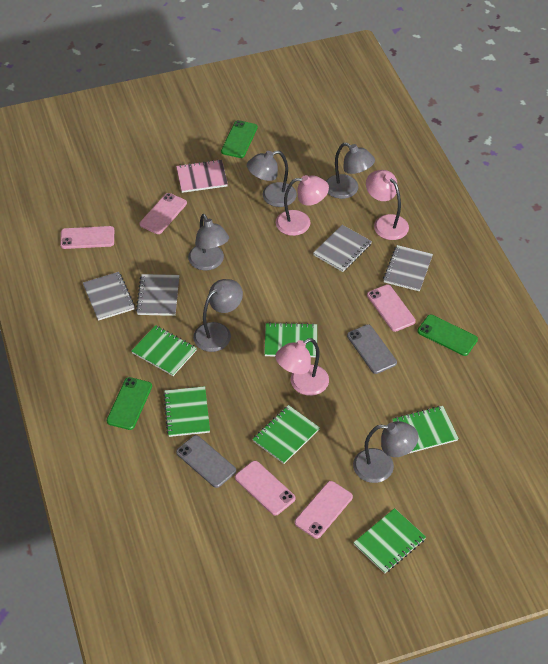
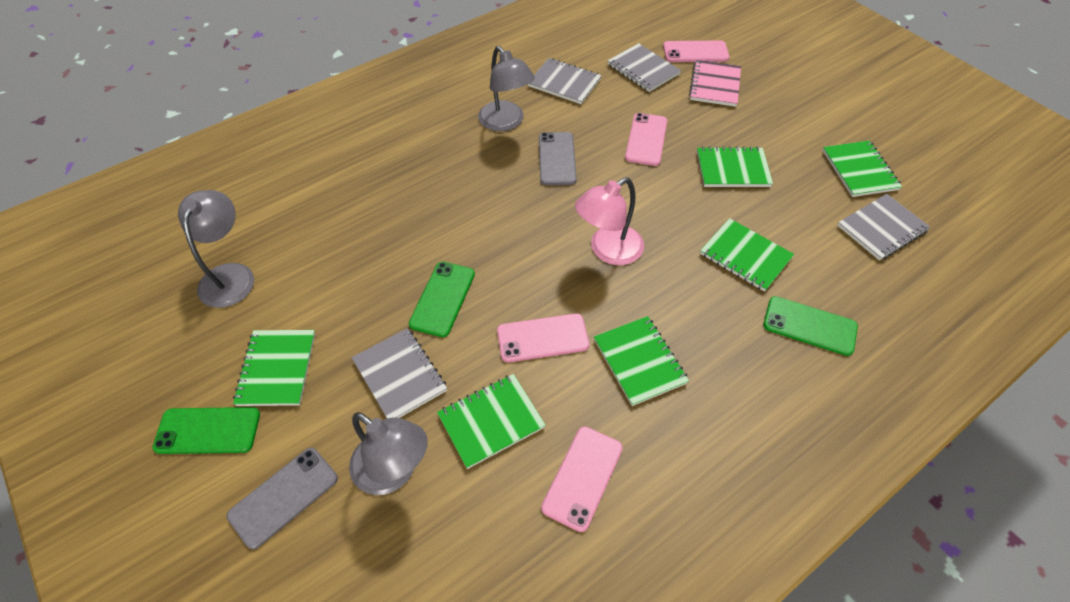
grey lamp: 5 -> 3
pink lamp: 3 -> 1
pink phone: 5 -> 4

